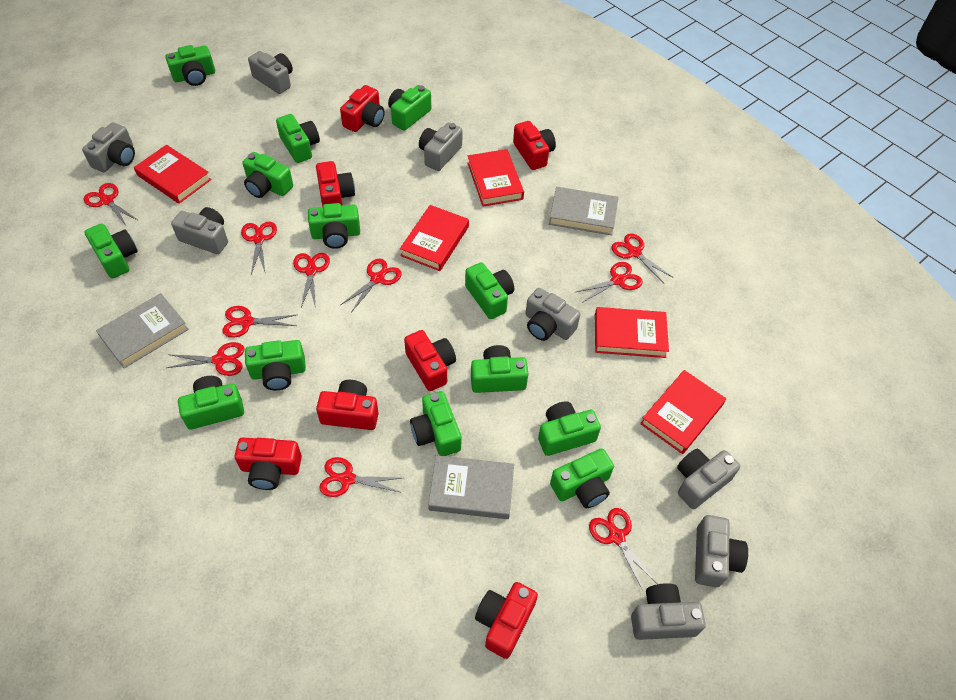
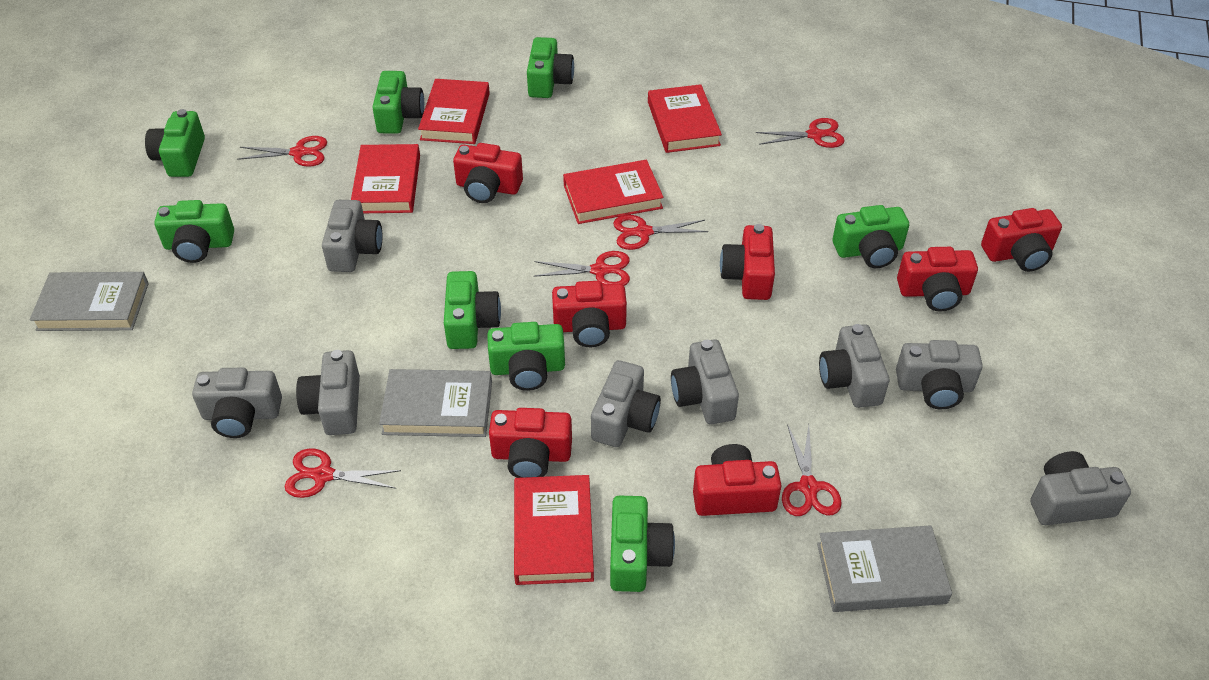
green camera: 13 -> 8
red scissors: 10 -> 6

